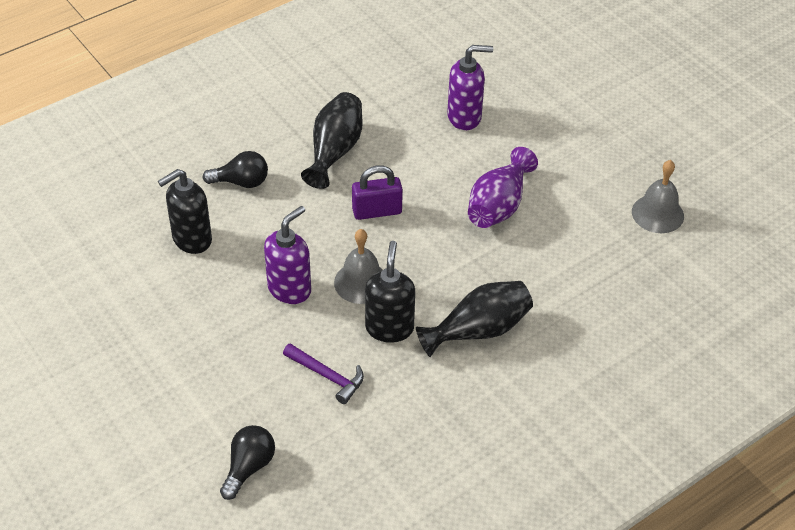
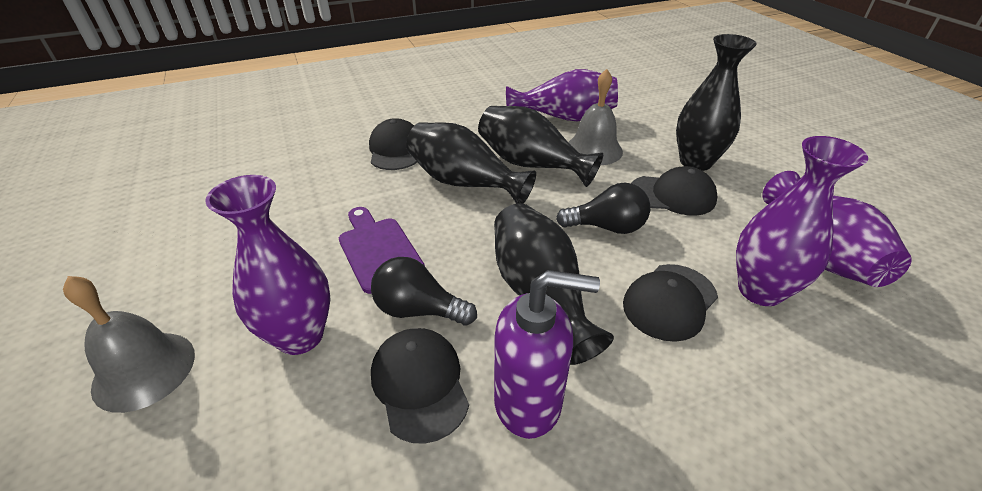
black cap: 0 -> 4
black soap dispenser: 2 -> 0
black vase: 2 -> 4
purple cutting board: 0 -> 1
purple hammer: 1 -> 0
purple padlock: 1 -> 0
purple soap dispenser: 2 -> 1
purple vase: 1 -> 4

